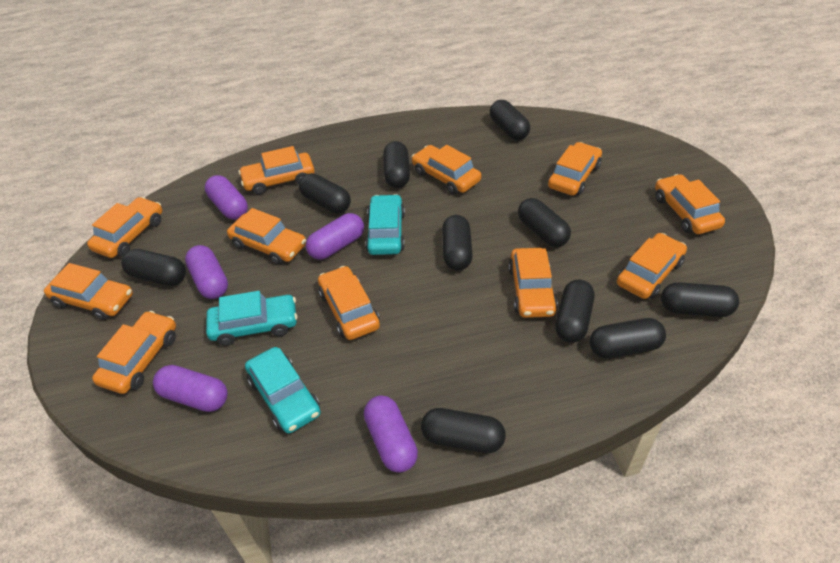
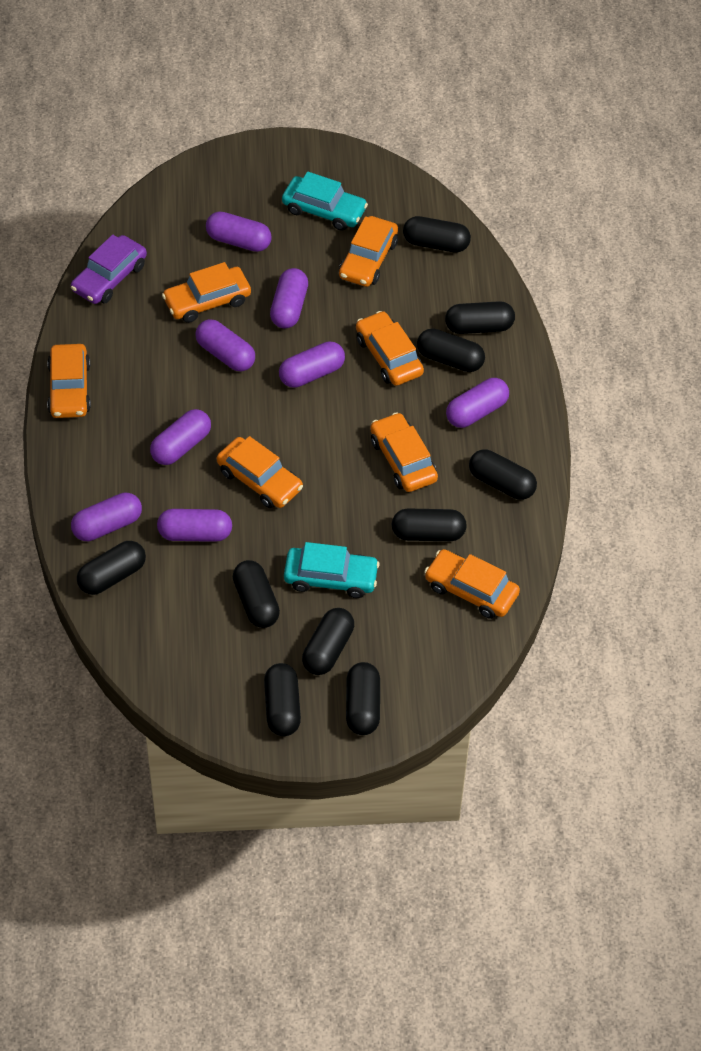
orange car: 11 -> 7
purple capsule: 5 -> 8
purple car: 0 -> 1
turquoise car: 3 -> 2

